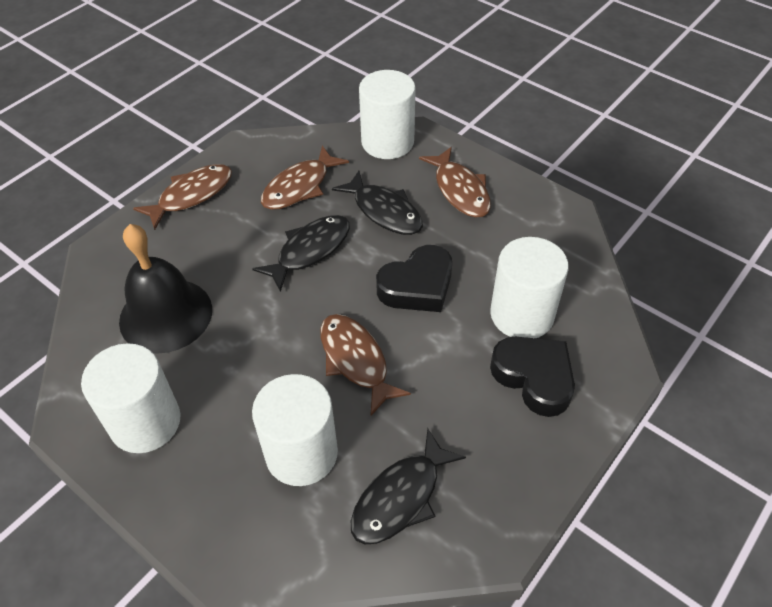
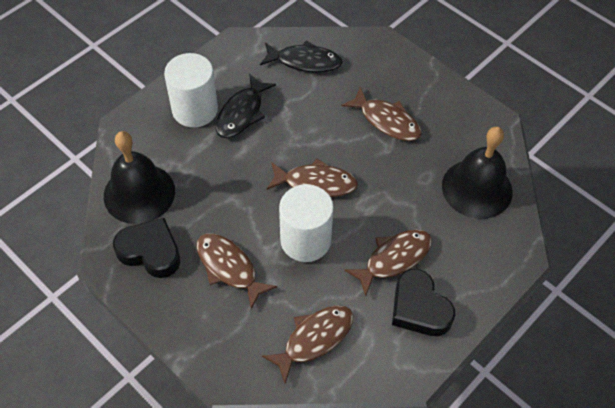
black bell: 1 -> 2
black fish: 3 -> 2
brown fish: 4 -> 5
white cylinder: 4 -> 2

